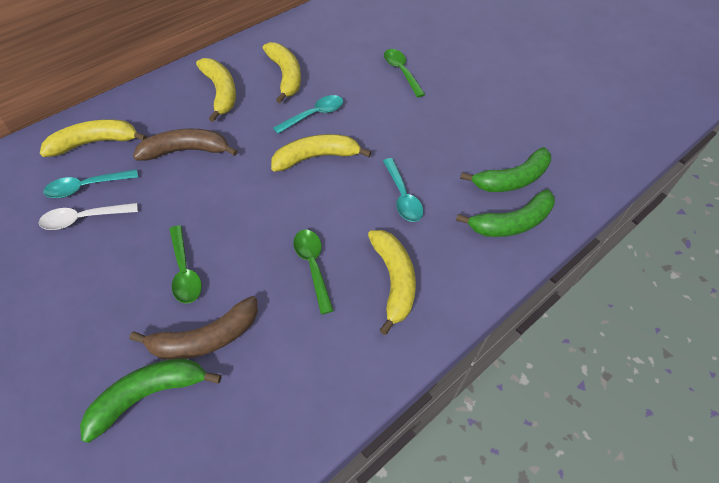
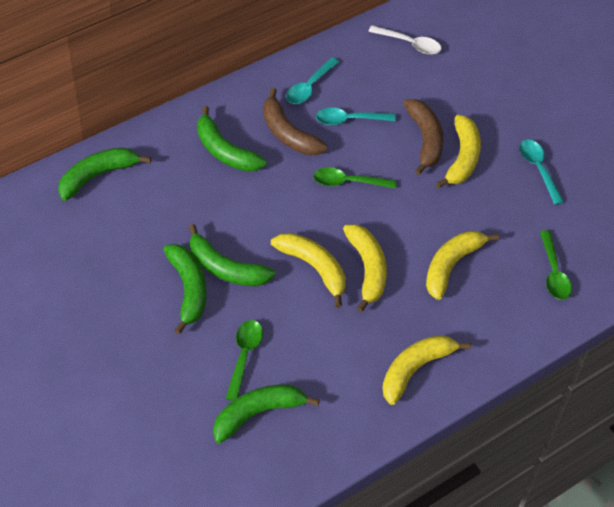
green banana: 3 -> 5

